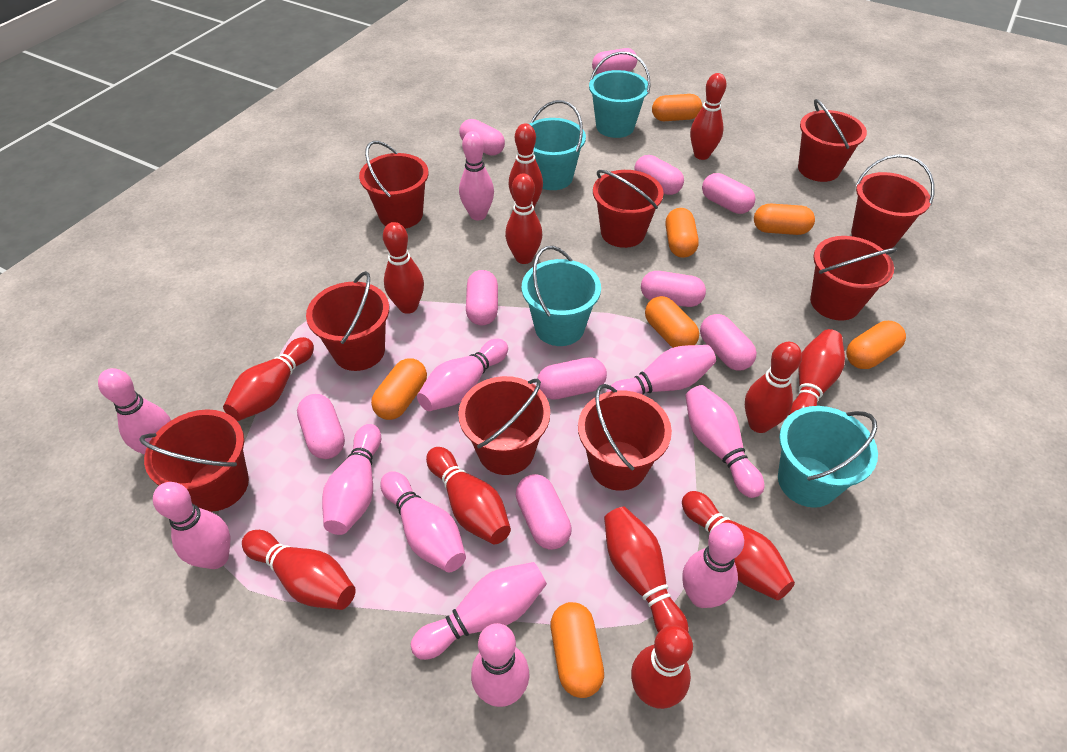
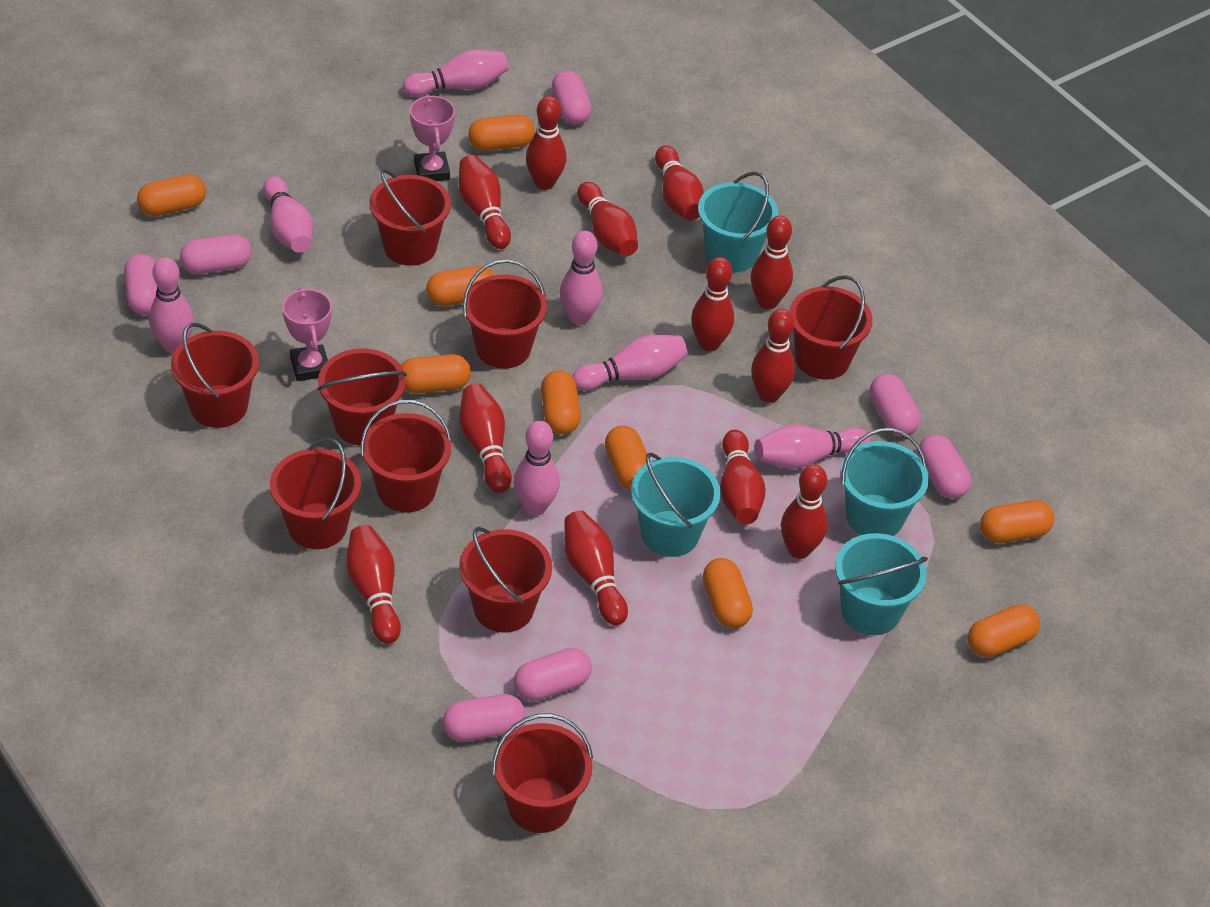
orange capsule: 7 -> 9
pink bowling pin: 11 -> 7
pink capsule: 10 -> 7
pink trophy: 0 -> 2

